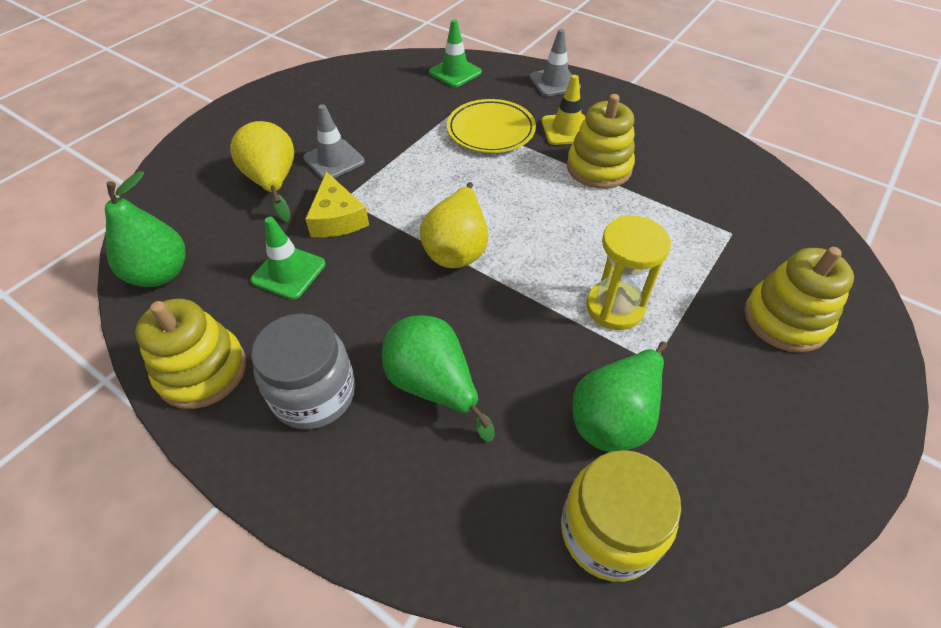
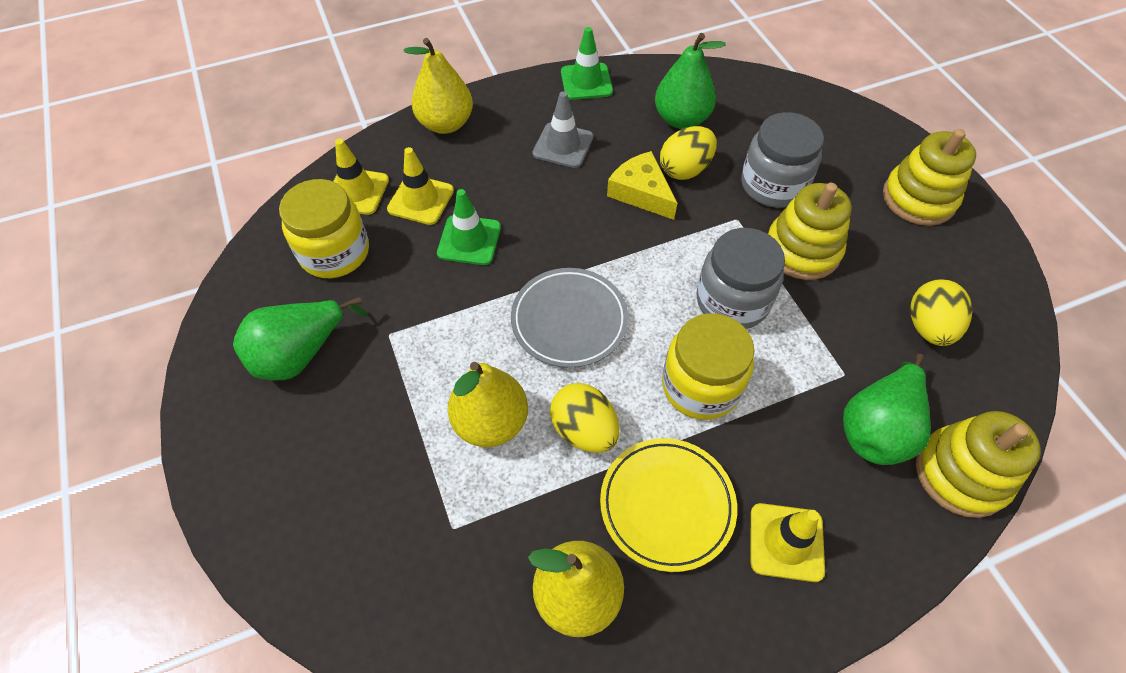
grey jar: 1 -> 2
grey plate: 0 -> 1
grey traffic cone: 2 -> 1
yellow egg: 0 -> 3
yellow hourglass: 1 -> 0
yellow jar: 1 -> 2
yellow pear: 2 -> 3
yellow traffic cone: 1 -> 3

